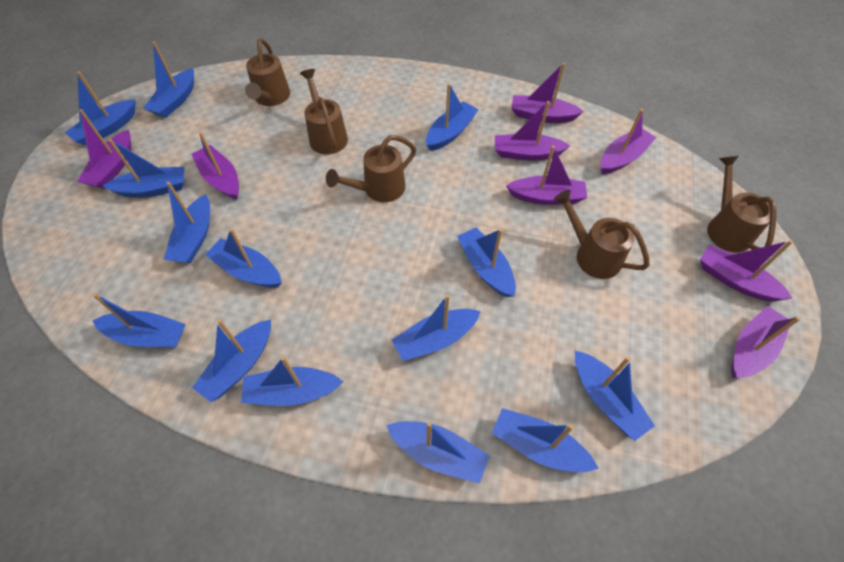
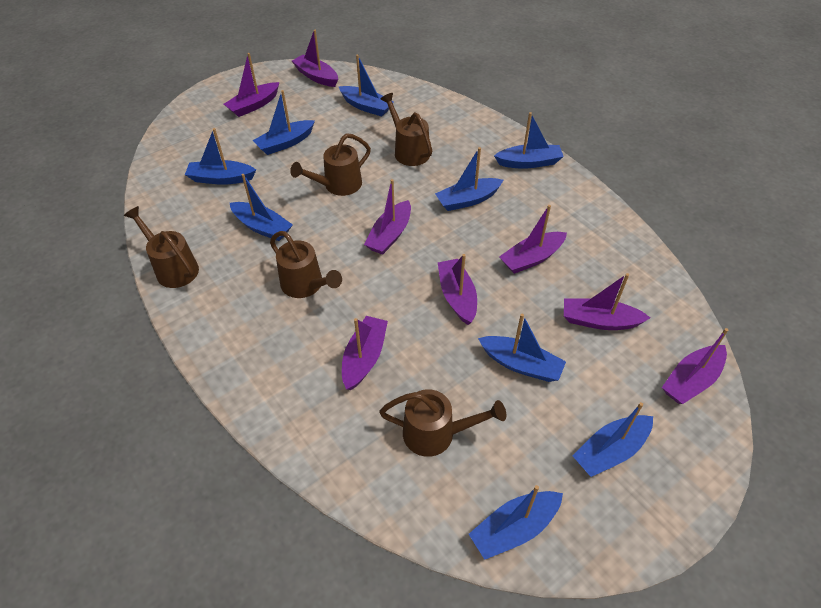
blue boat: 14 -> 9

